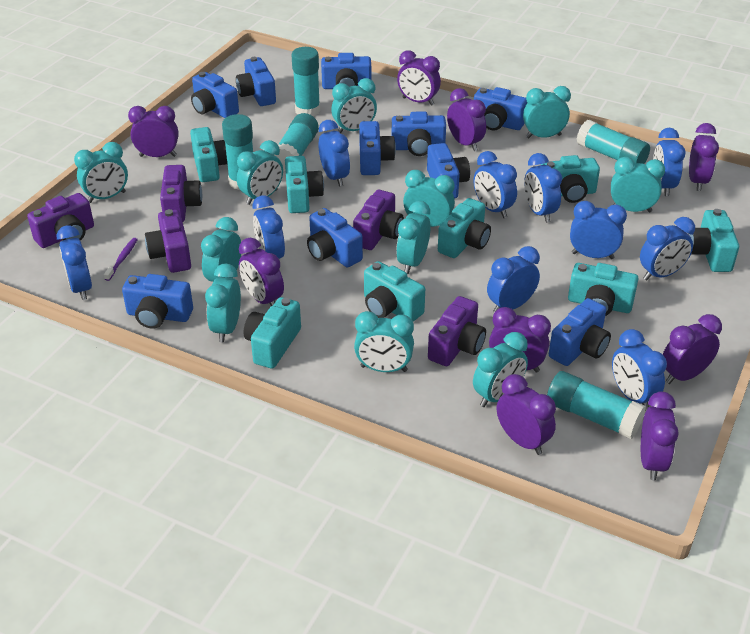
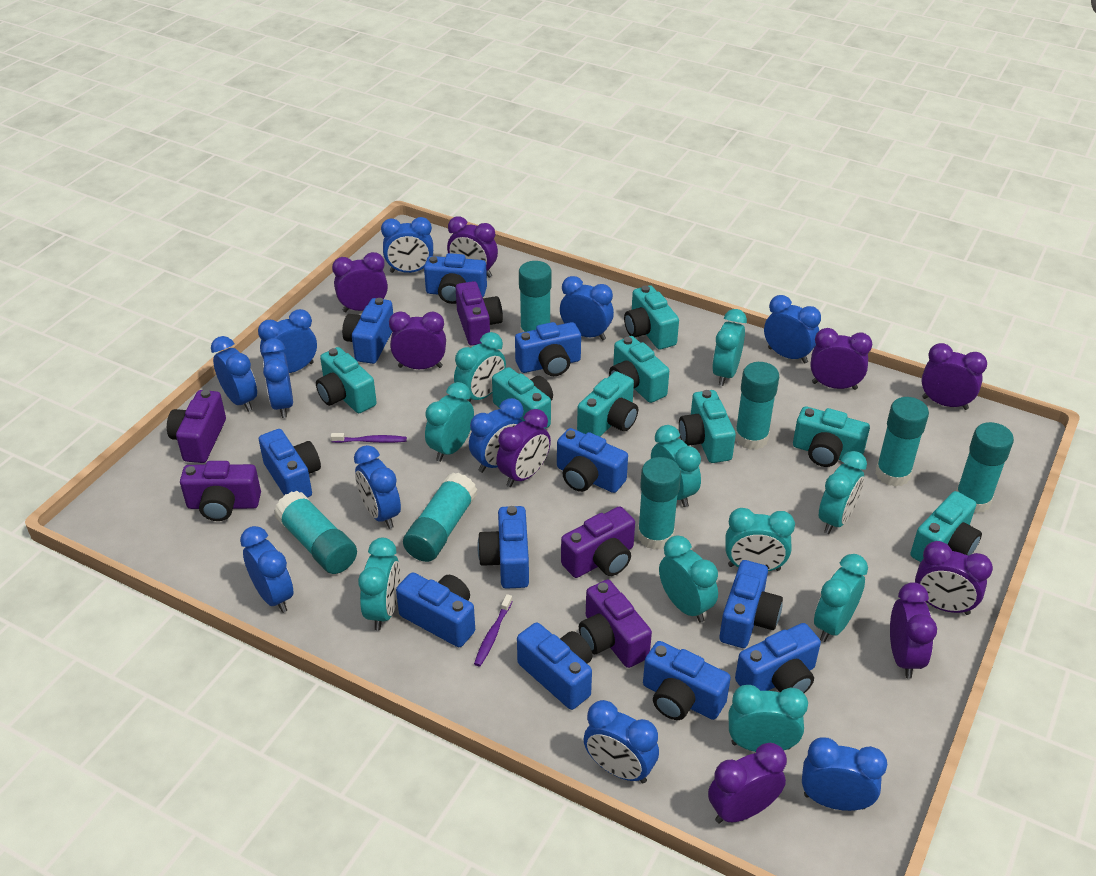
blue camera: 10 -> 11
blue clock: 10 -> 11
purple toothbrush: 1 -> 2
turquoise clock: 11 -> 10
turquoise glue stick: 5 -> 7

